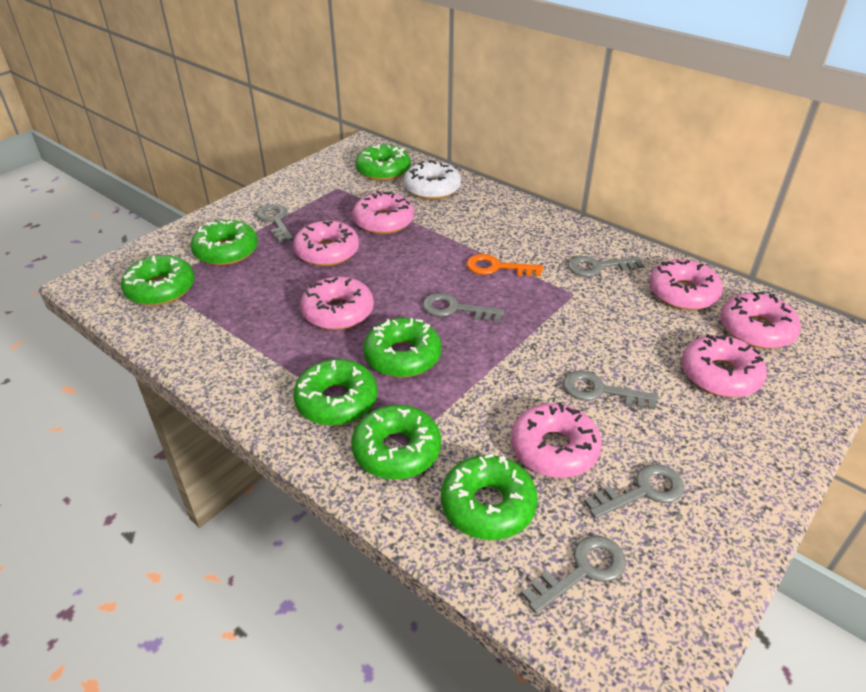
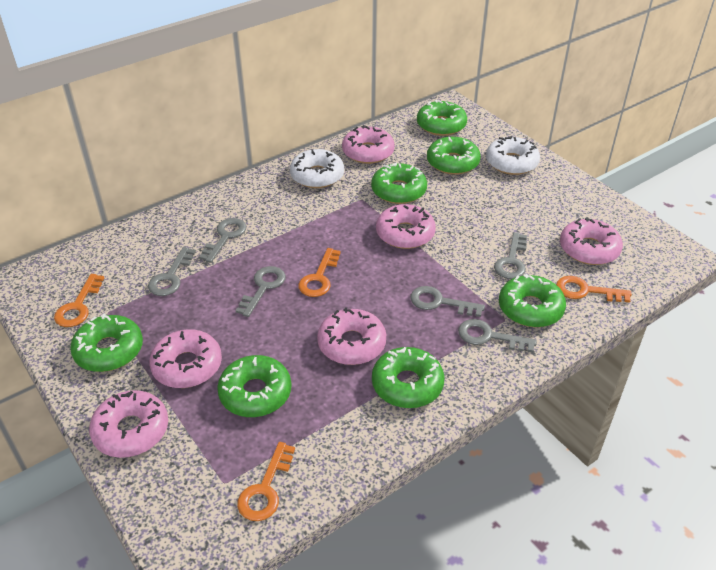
orange key: 1 -> 4
pink donut: 7 -> 6
white donut: 1 -> 2

